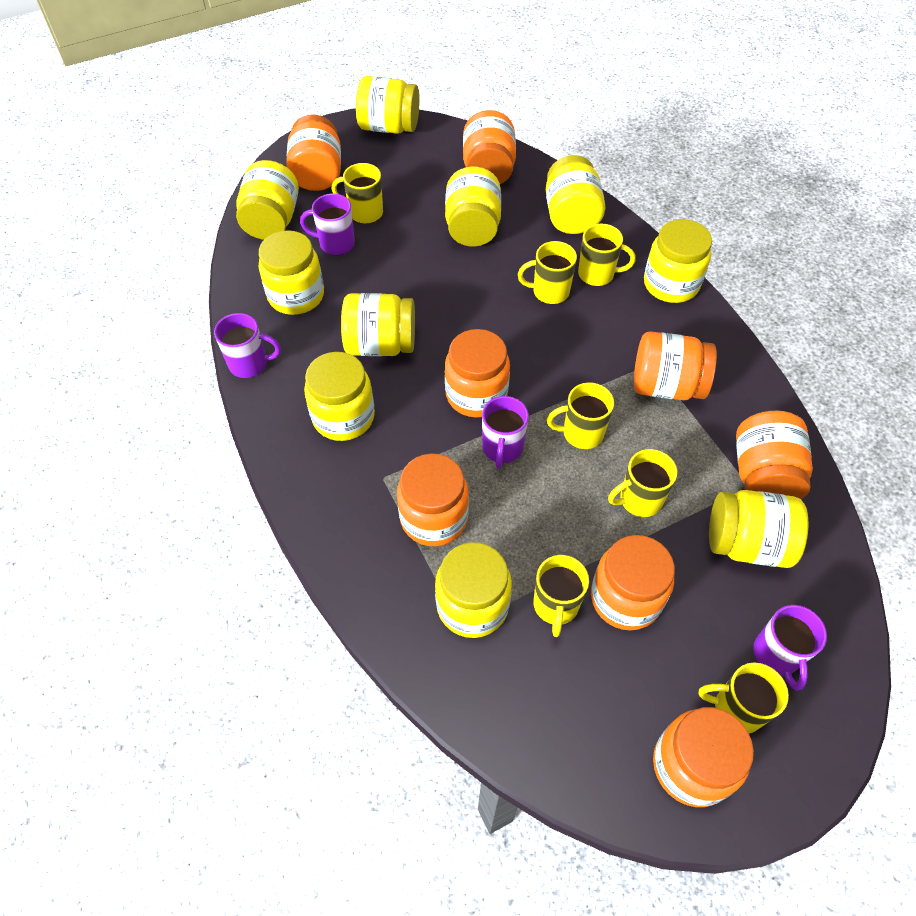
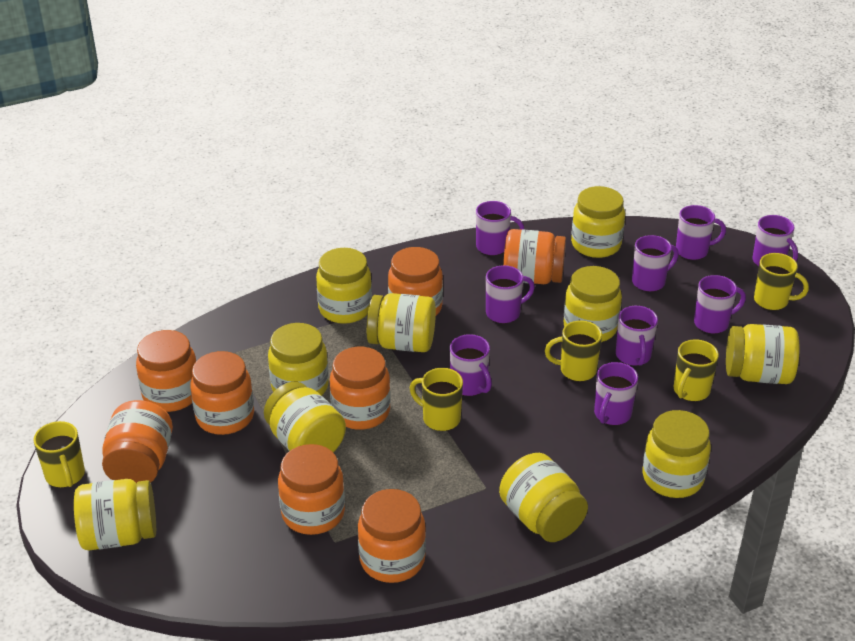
purple mug: 4 -> 9
yellow mug: 7 -> 5

